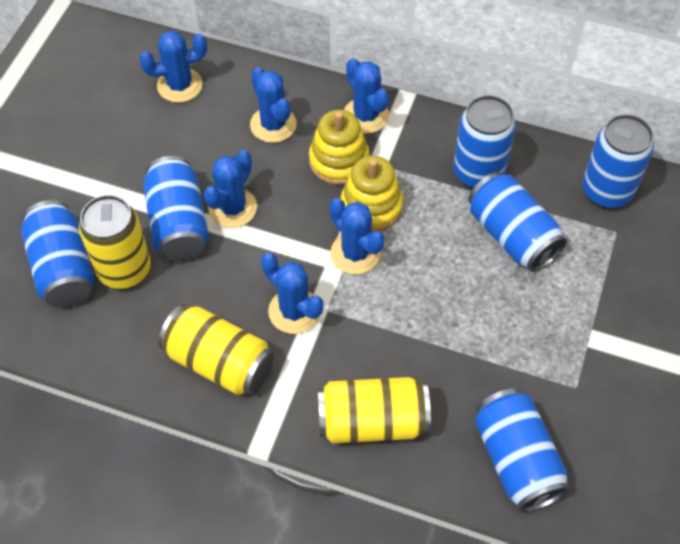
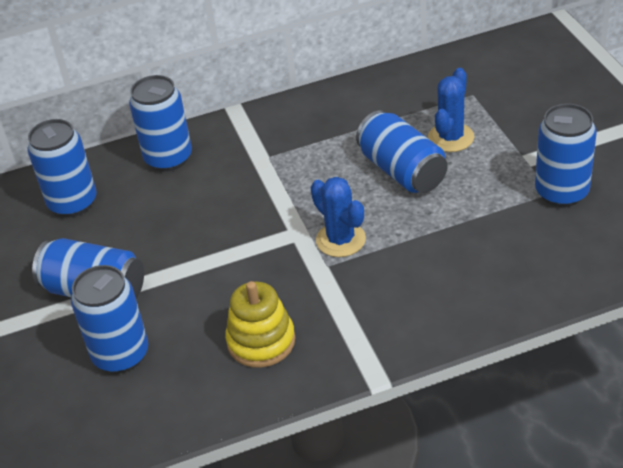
blue cactus: 6 -> 2
yellow can: 3 -> 0
yellow stacking toy: 2 -> 1

